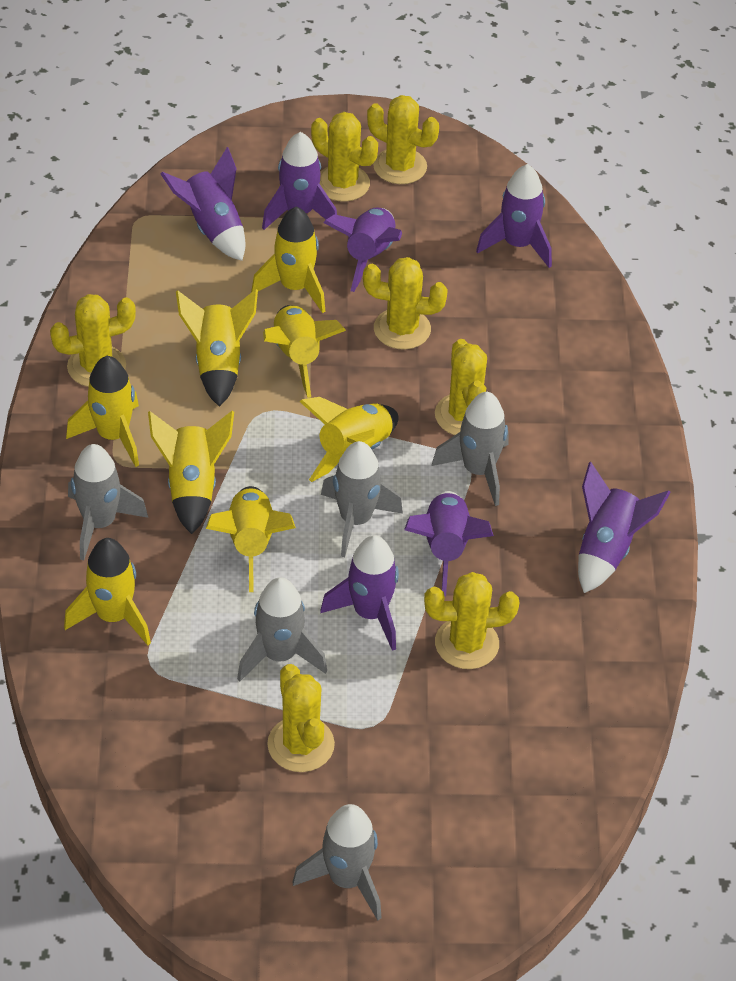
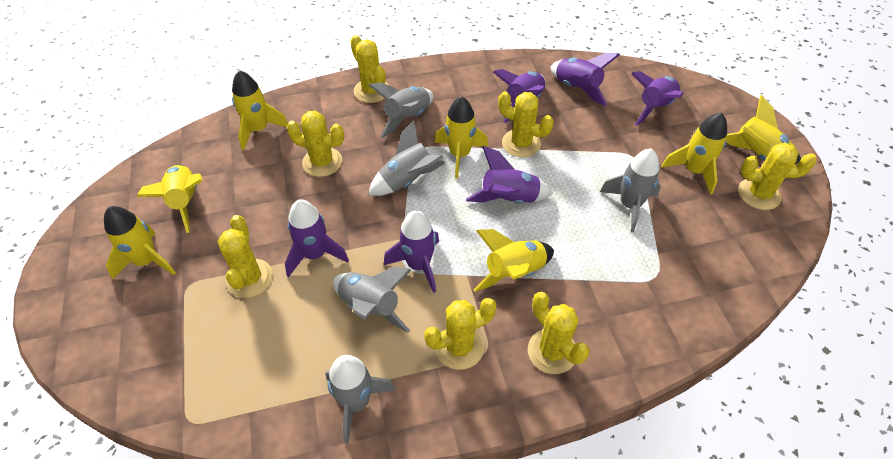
purple rocket: 7 -> 6
yellow rocket: 8 -> 7

